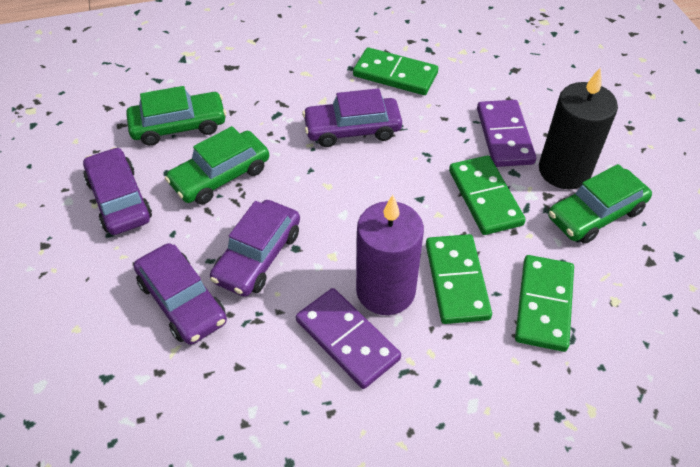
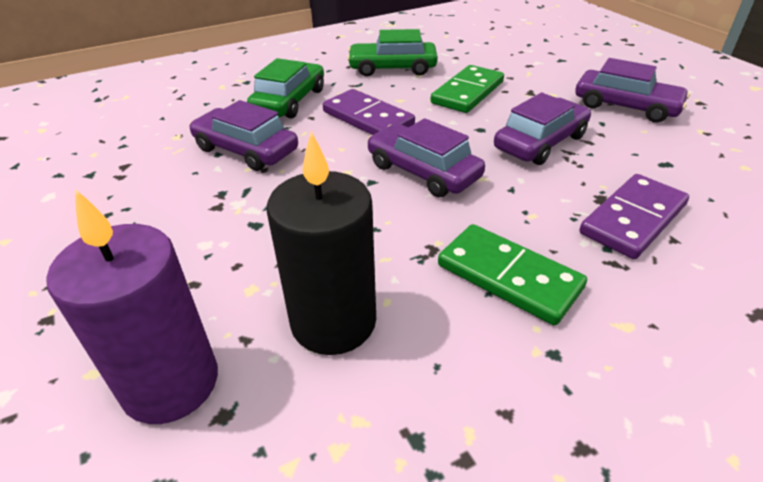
green car: 3 -> 2
green domino: 4 -> 2

